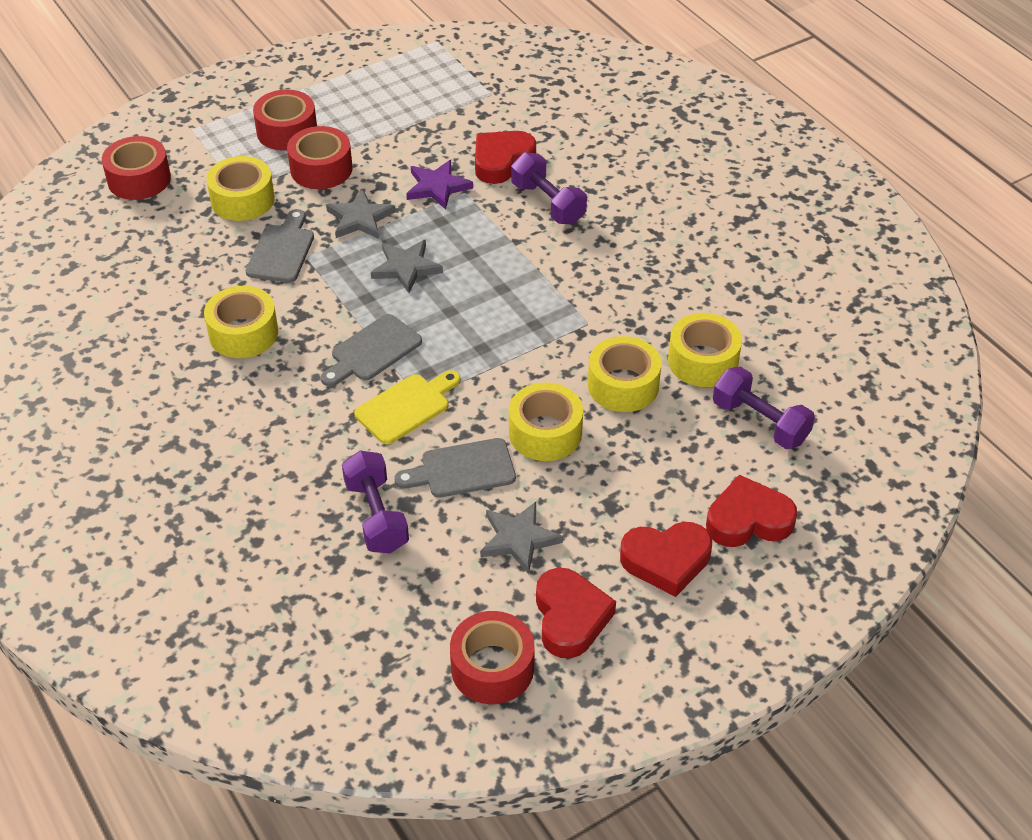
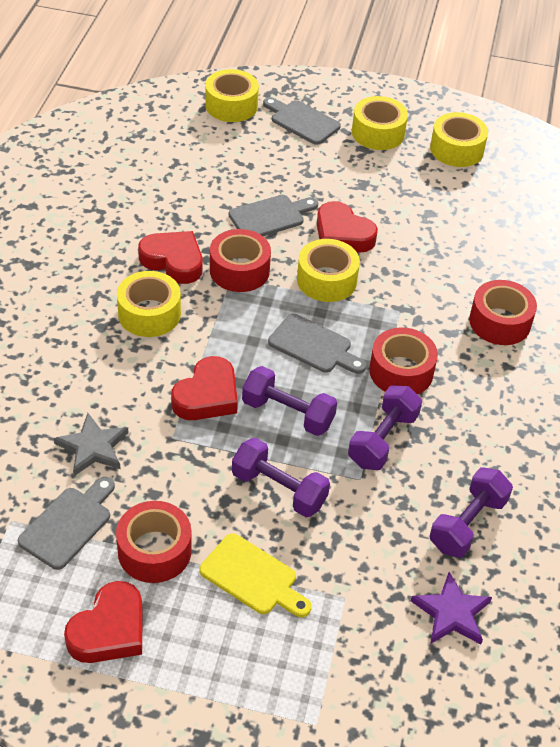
grey cutting board: 3 -> 4
grey star: 3 -> 1
purple dumbbell: 3 -> 4

